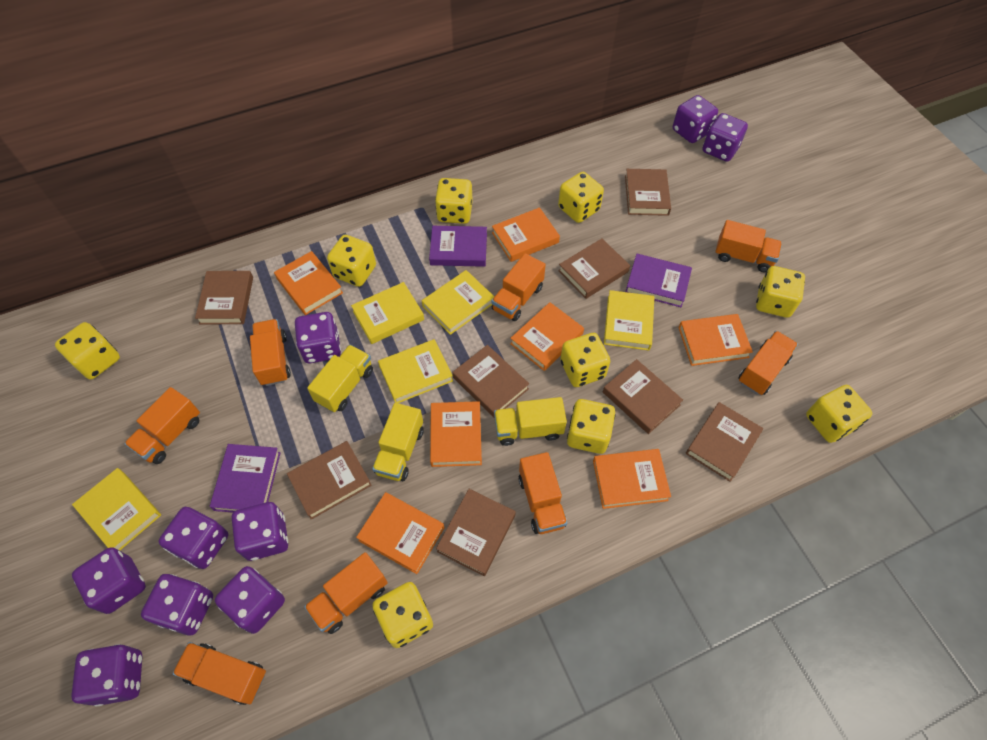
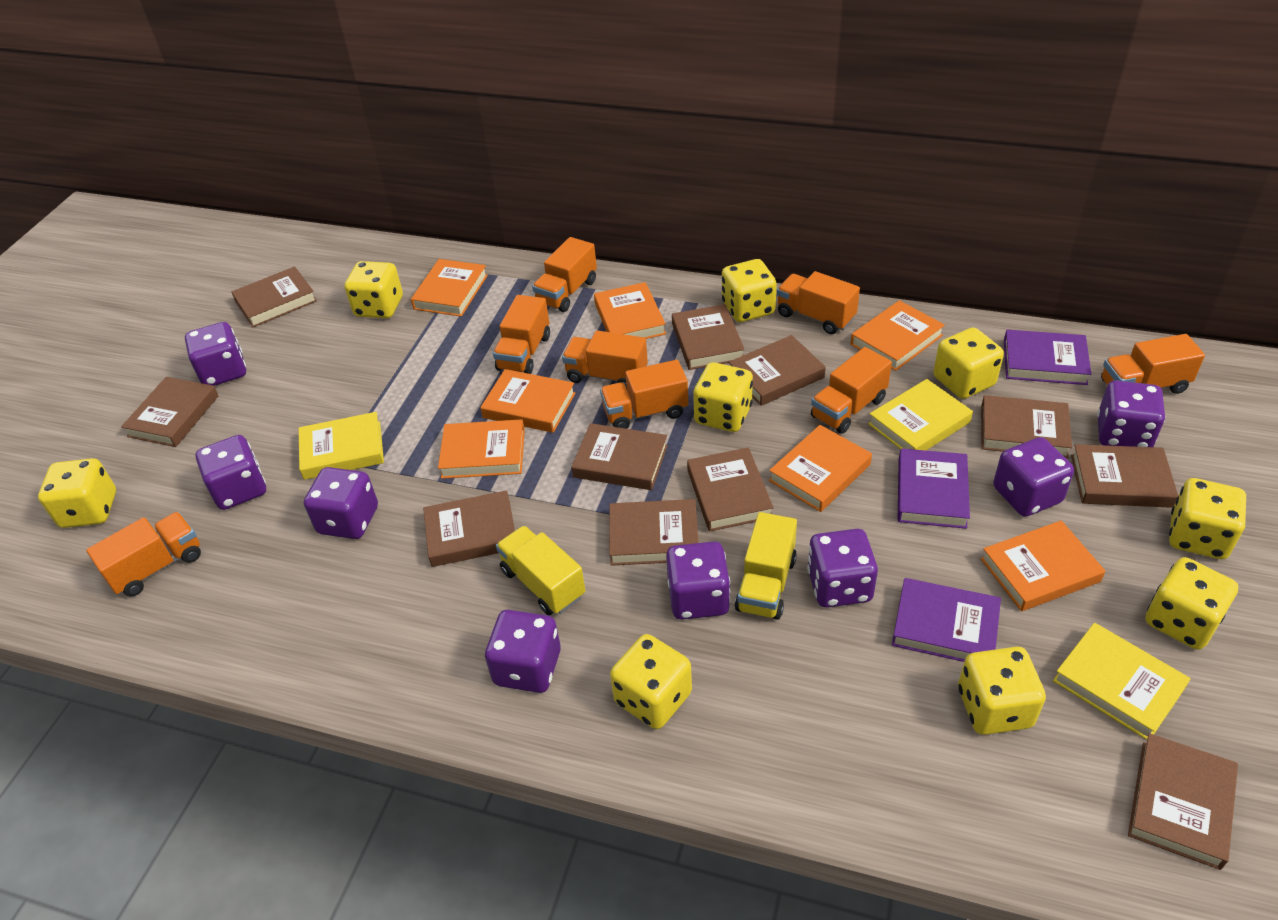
brown book: 8 -> 11
purple dice: 9 -> 8
yellow book: 5 -> 3
yellow truck: 3 -> 2

